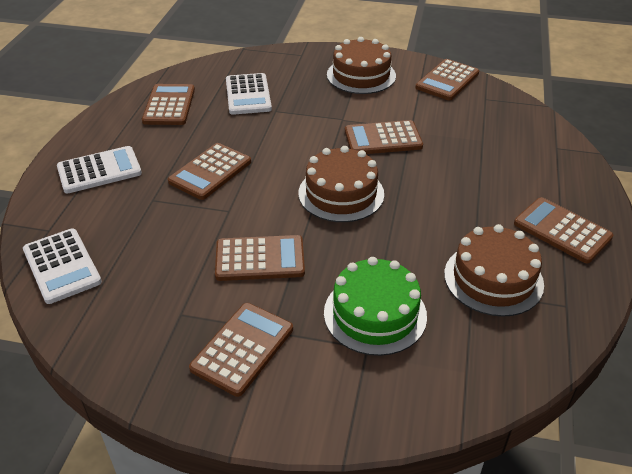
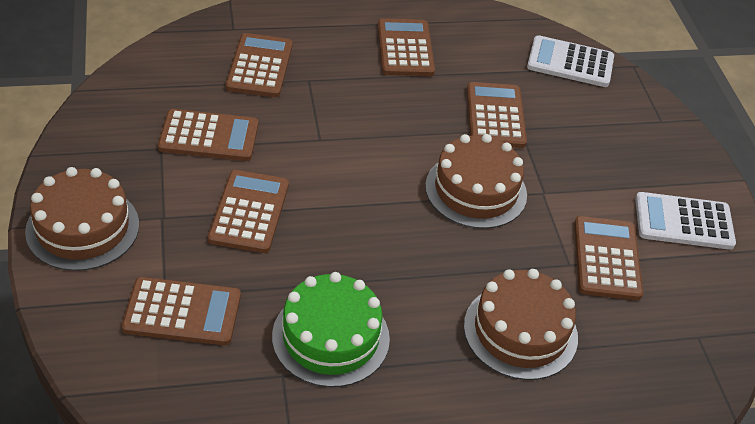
white calculator: 3 -> 2

